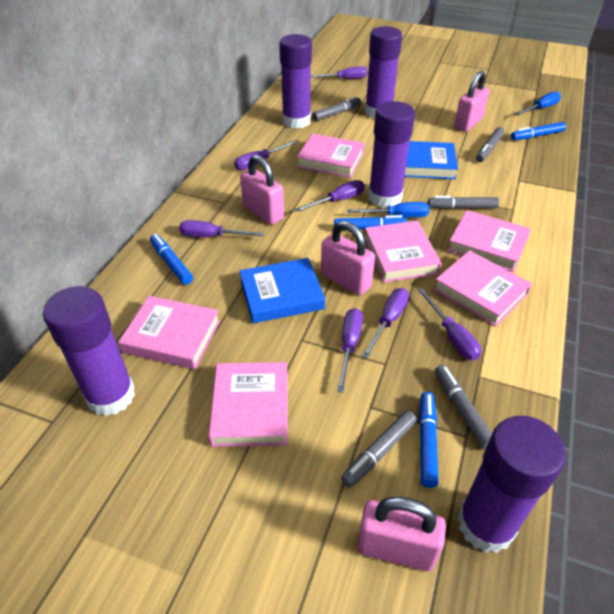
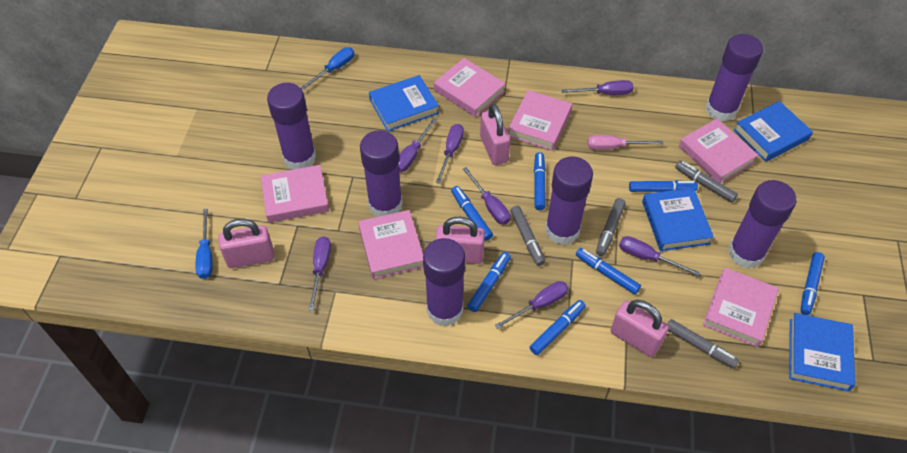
blue book: 2 -> 4
blue marker: 4 -> 7
grey marker: 5 -> 4
pink screwdriver: 0 -> 1
purple glue stick: 5 -> 6

